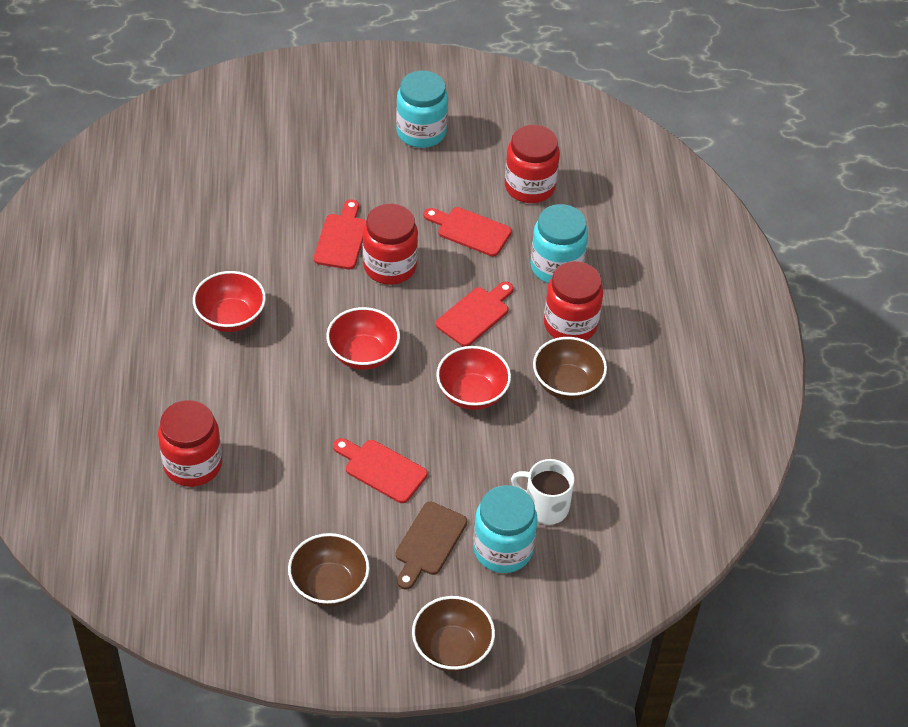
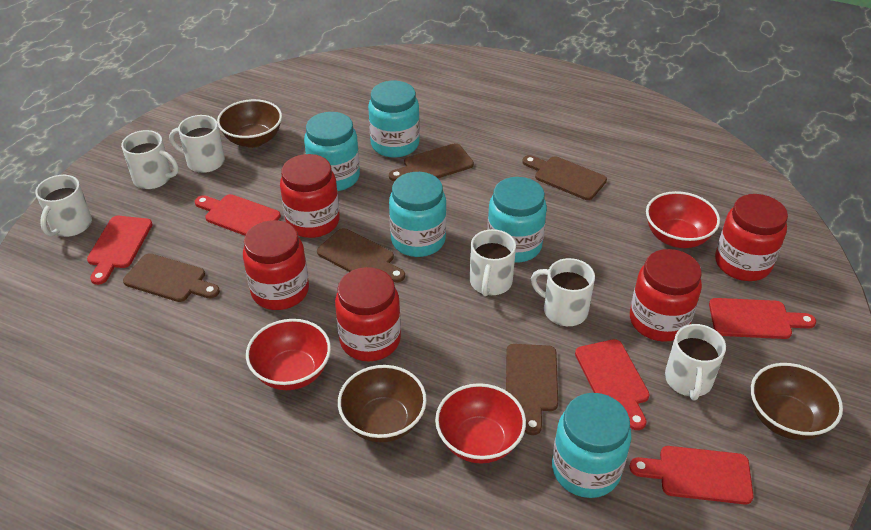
brown cutting board: 1 -> 5
red cutting board: 4 -> 5
red jar: 4 -> 5
turquoise jar: 3 -> 5
white mug: 1 -> 6

